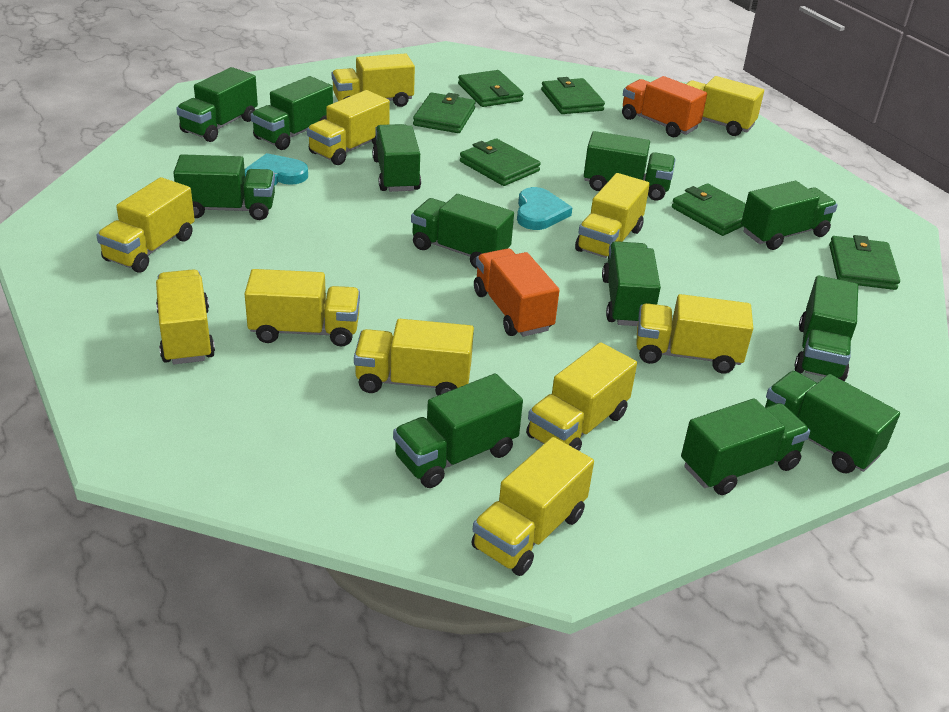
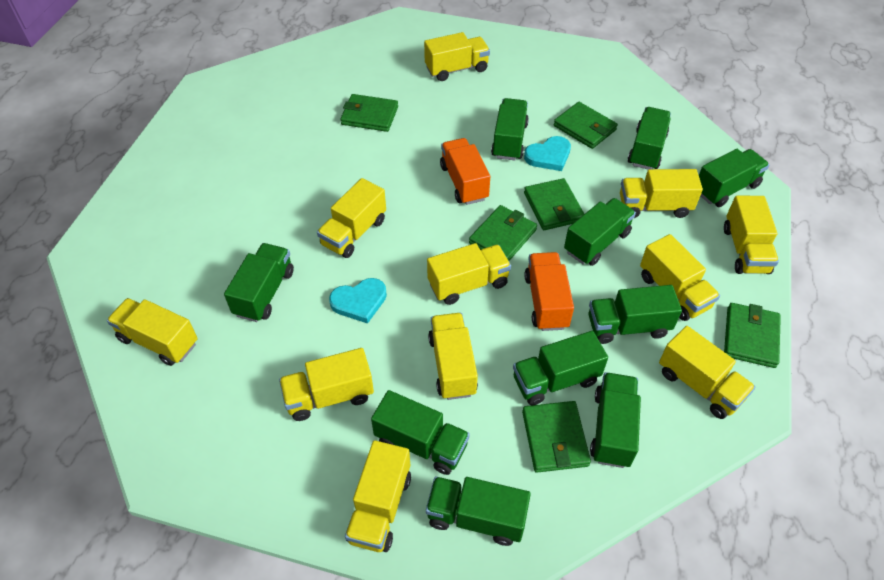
green truck: 12 -> 10

